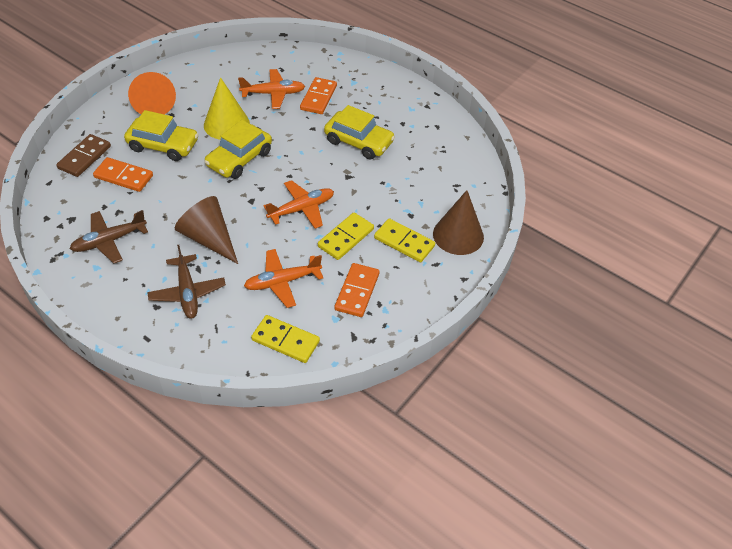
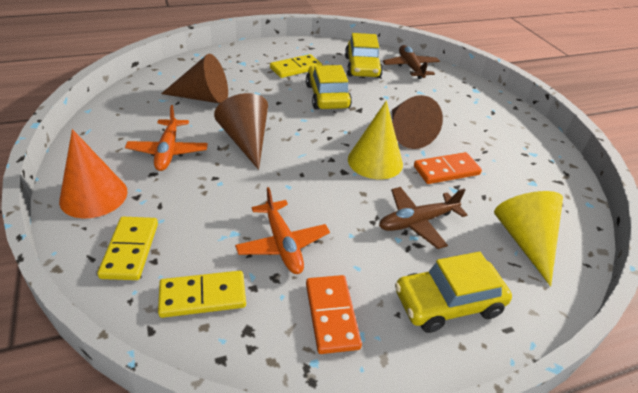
brown cone: 2 -> 3
brown domino: 1 -> 0
orange domino: 3 -> 2
orange plane: 3 -> 2
yellow cone: 1 -> 2

